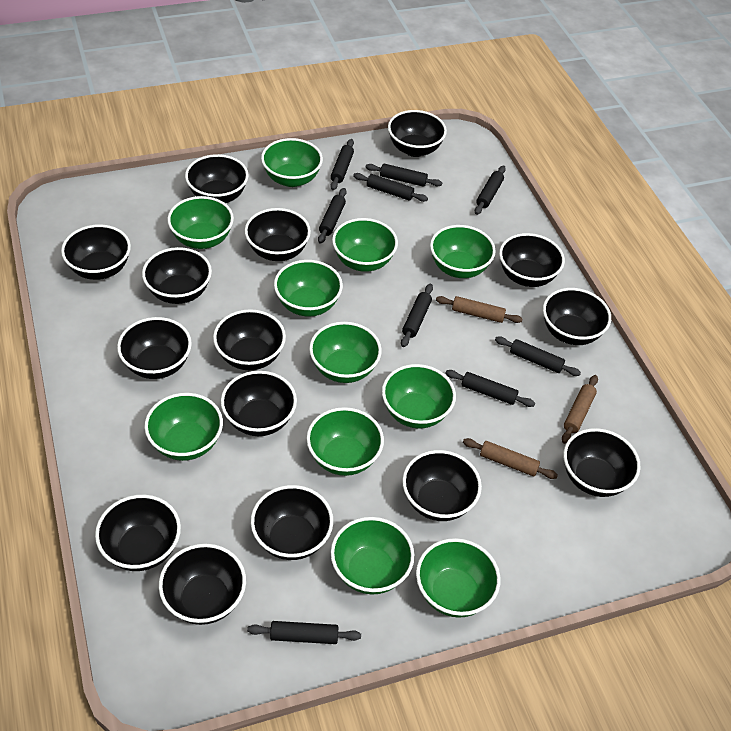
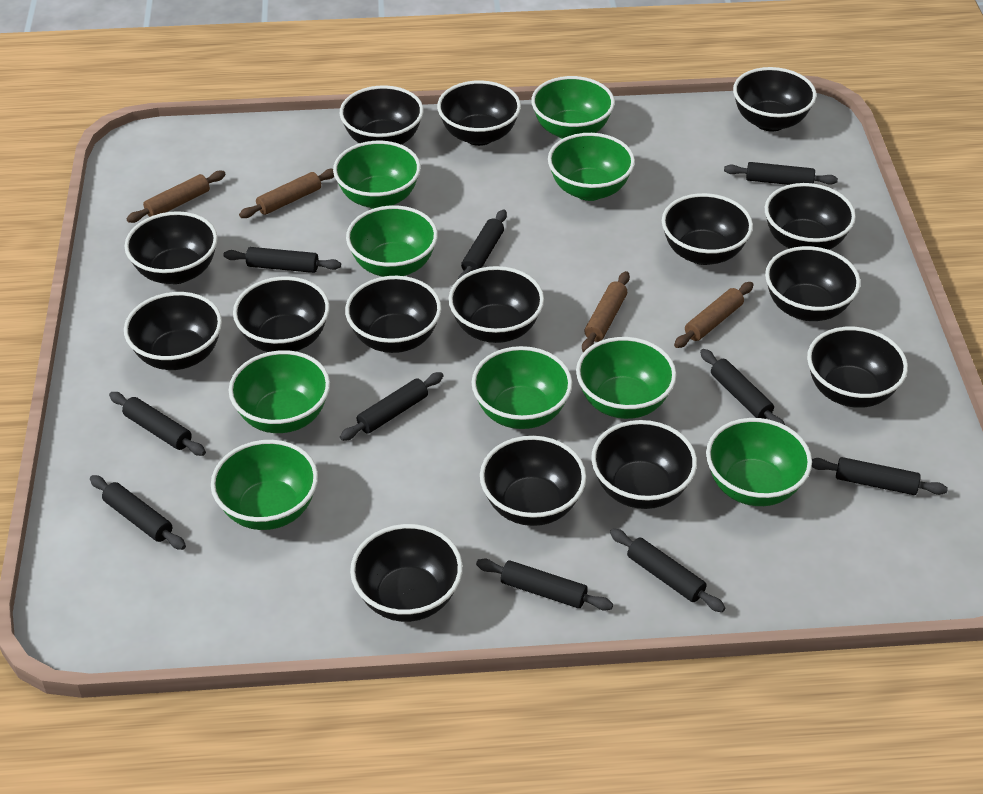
black rolling pin: 9 -> 10
brown rolling pin: 3 -> 4
green bowl: 11 -> 9

